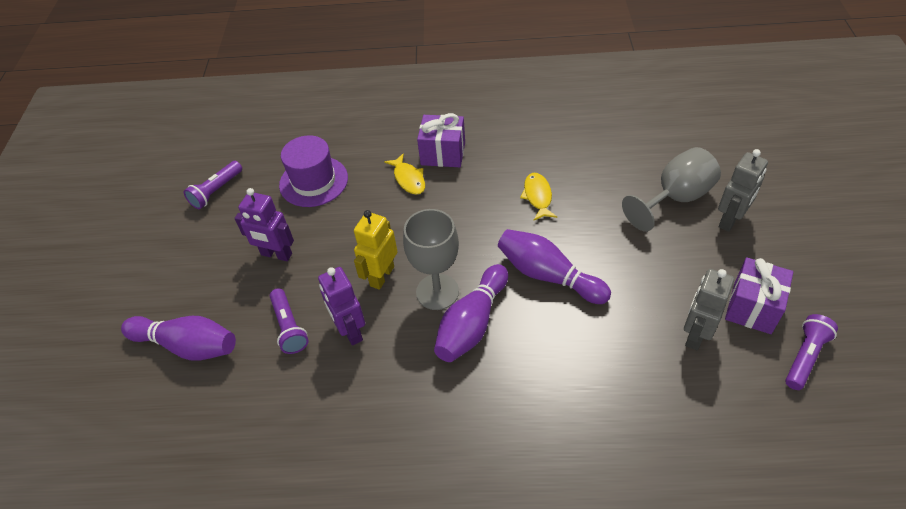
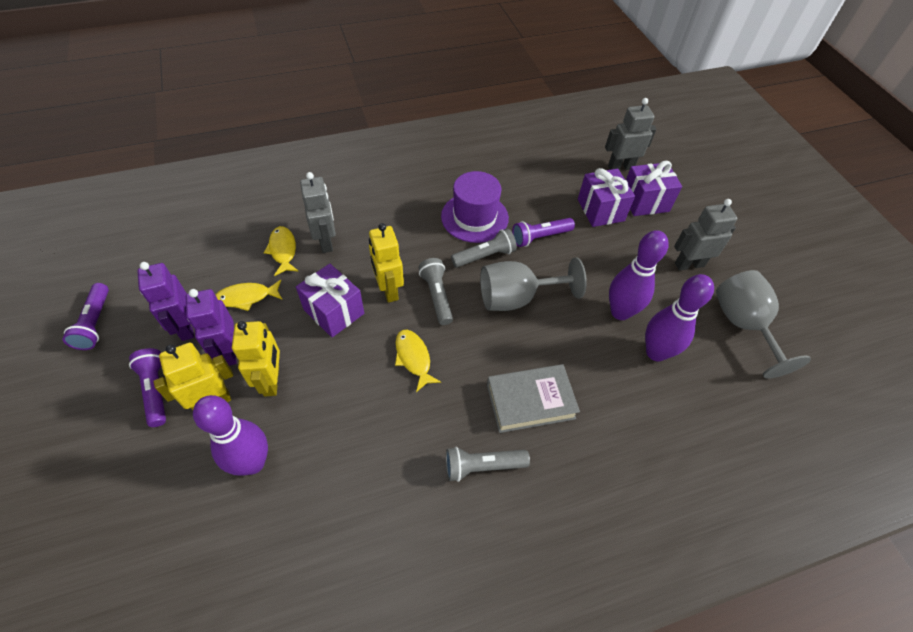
grey book: 0 -> 1
grey flashlight: 0 -> 3
grey robot: 2 -> 3
purple gift: 2 -> 3
yellow fish: 2 -> 3
yellow robot: 1 -> 3

